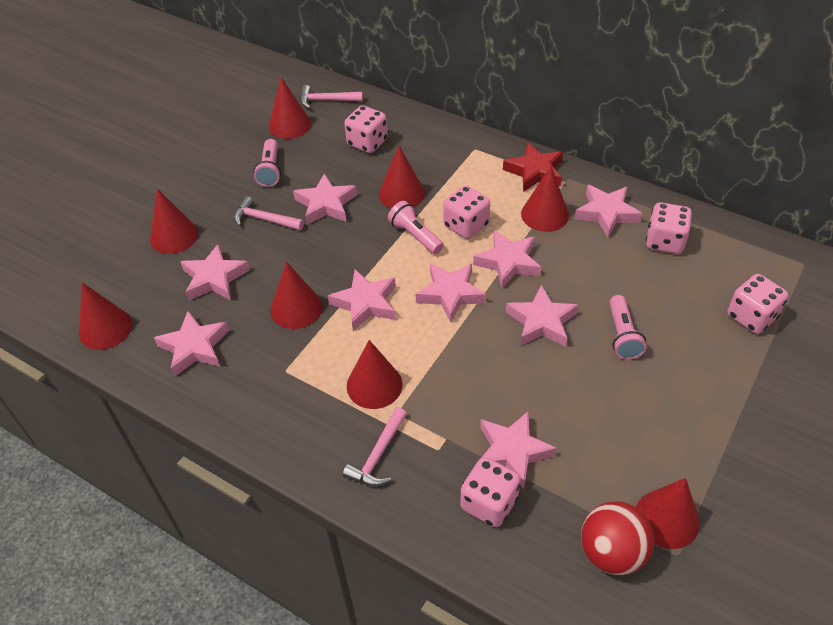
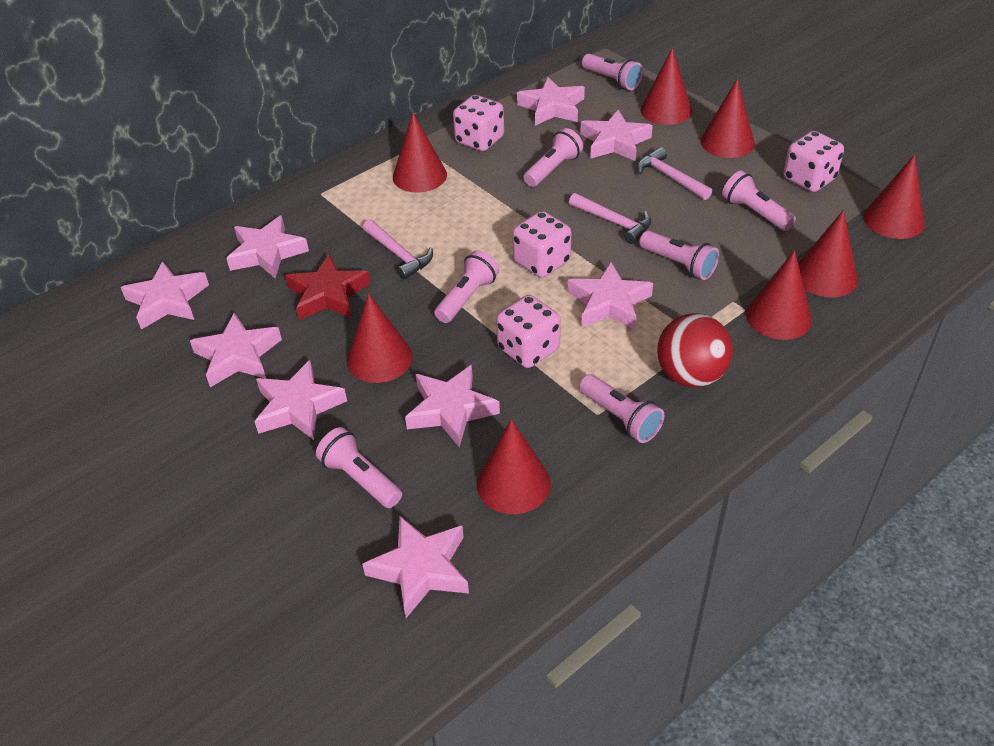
pink dice: 5 -> 4
pink flashlight: 3 -> 7

